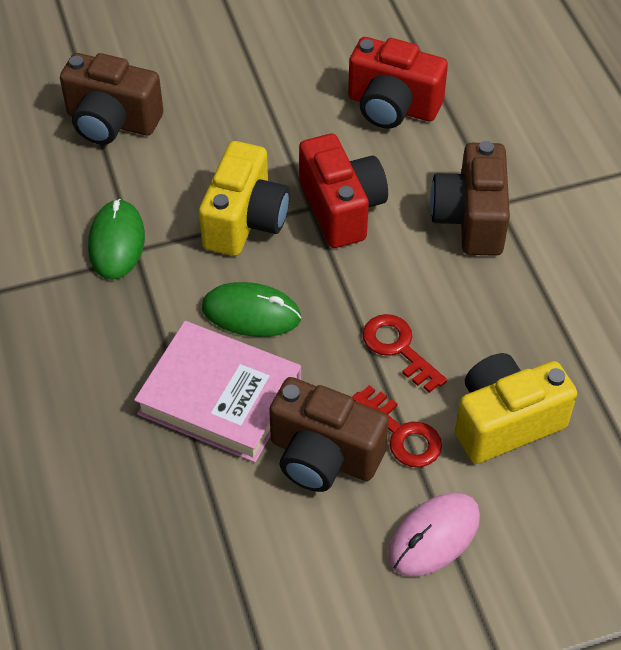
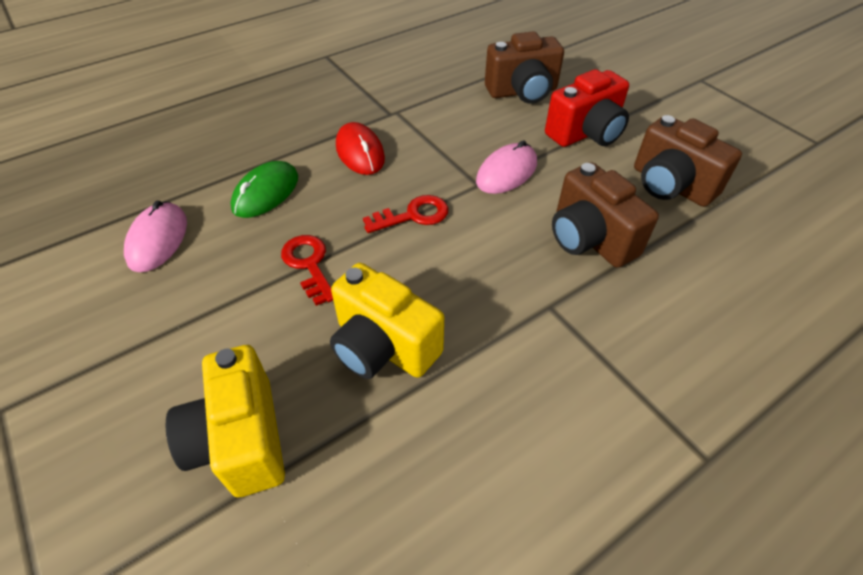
green mouse: 2 -> 1
pink book: 1 -> 0
pink mouse: 1 -> 2
red camera: 2 -> 1
red mouse: 0 -> 1

